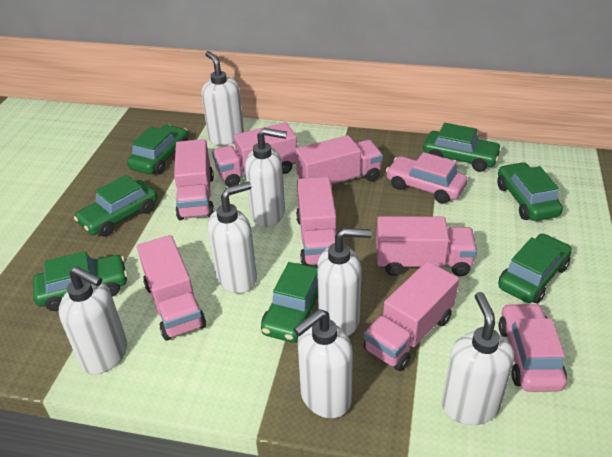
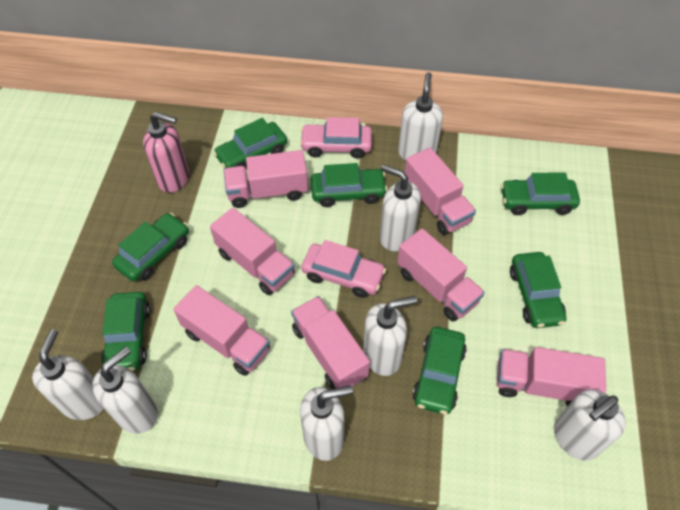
pink soap dispenser: 0 -> 1

